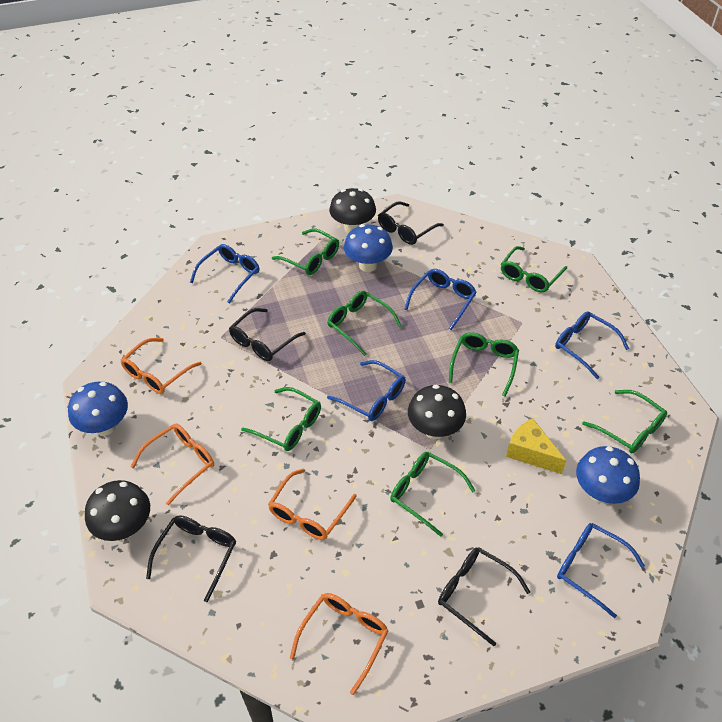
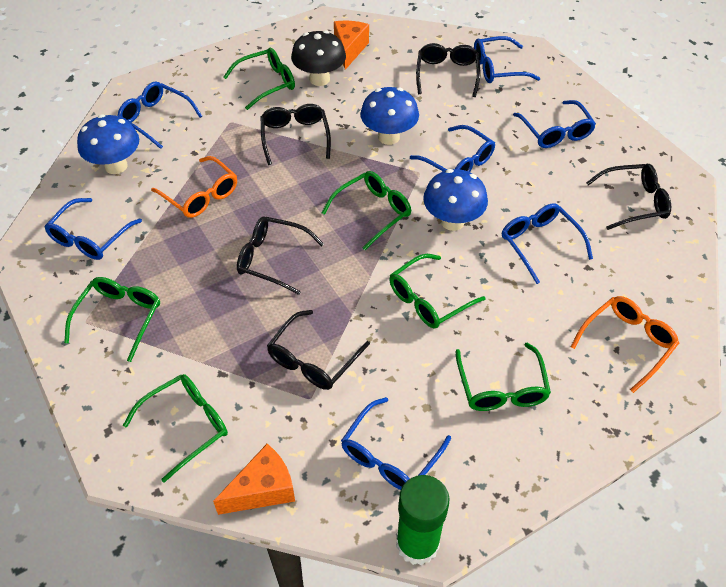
black glasses: 4 -> 5
black mushroom: 3 -> 1
blue glasses: 5 -> 7
green glasses: 7 -> 6
green glue stick: 0 -> 1
orange cheese: 0 -> 2
orange glasses: 4 -> 2
yellow cheese: 1 -> 0

